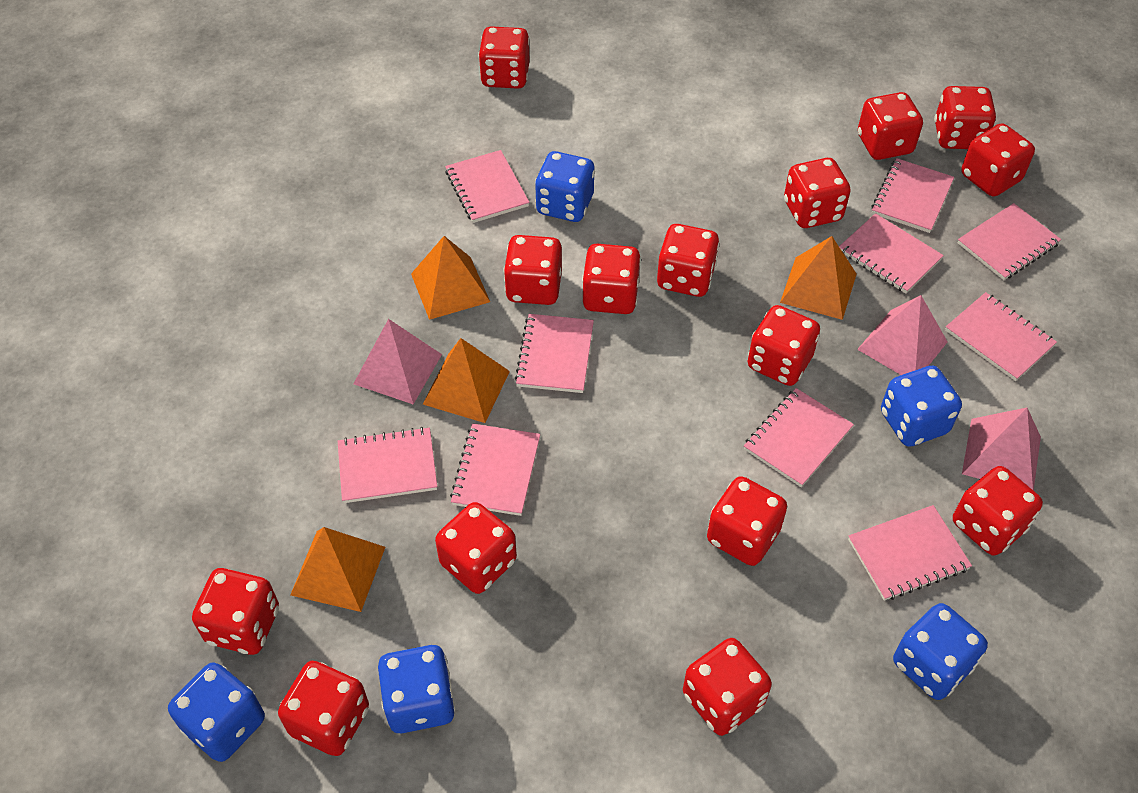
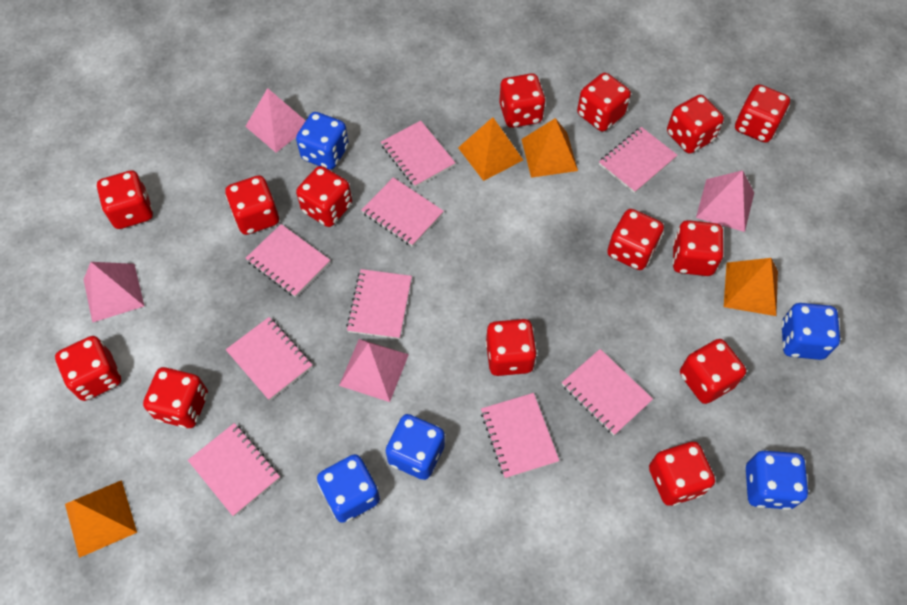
pink notebook: 10 -> 9
pink pyramid: 3 -> 4
red dice: 15 -> 14

